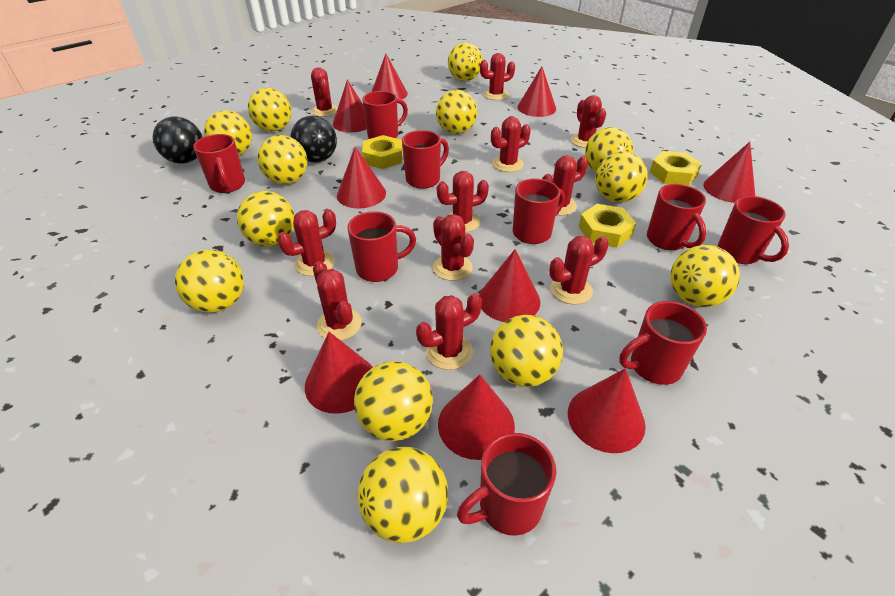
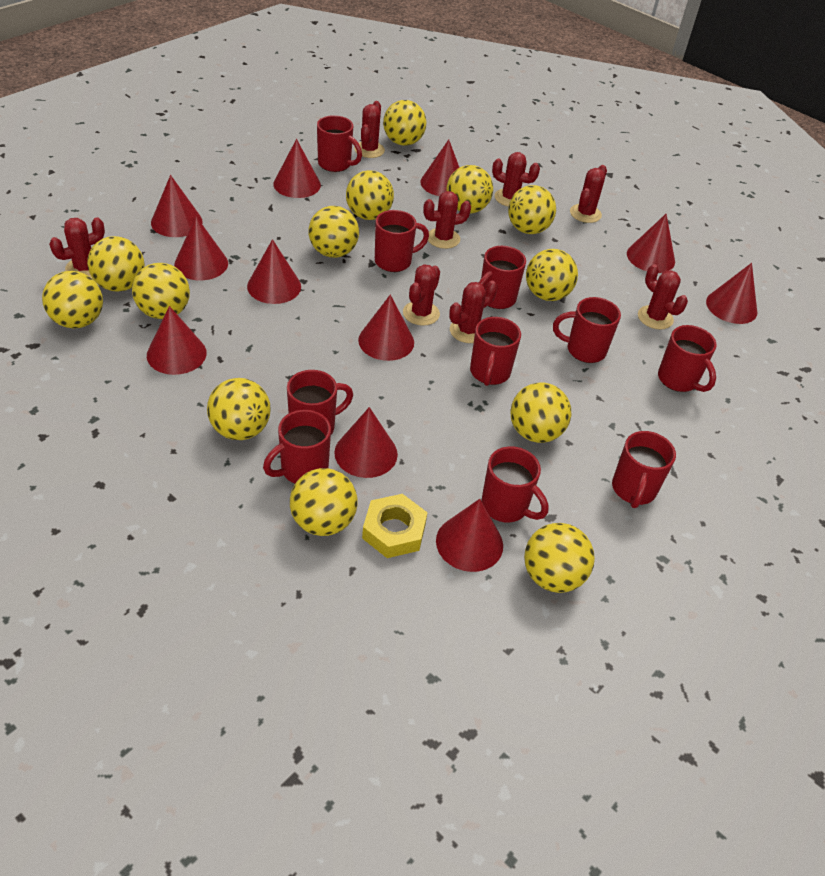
black ball: 2 -> 0
red cactus: 11 -> 8
red cone: 9 -> 11
red mug: 9 -> 10
yellow nut: 3 -> 1

